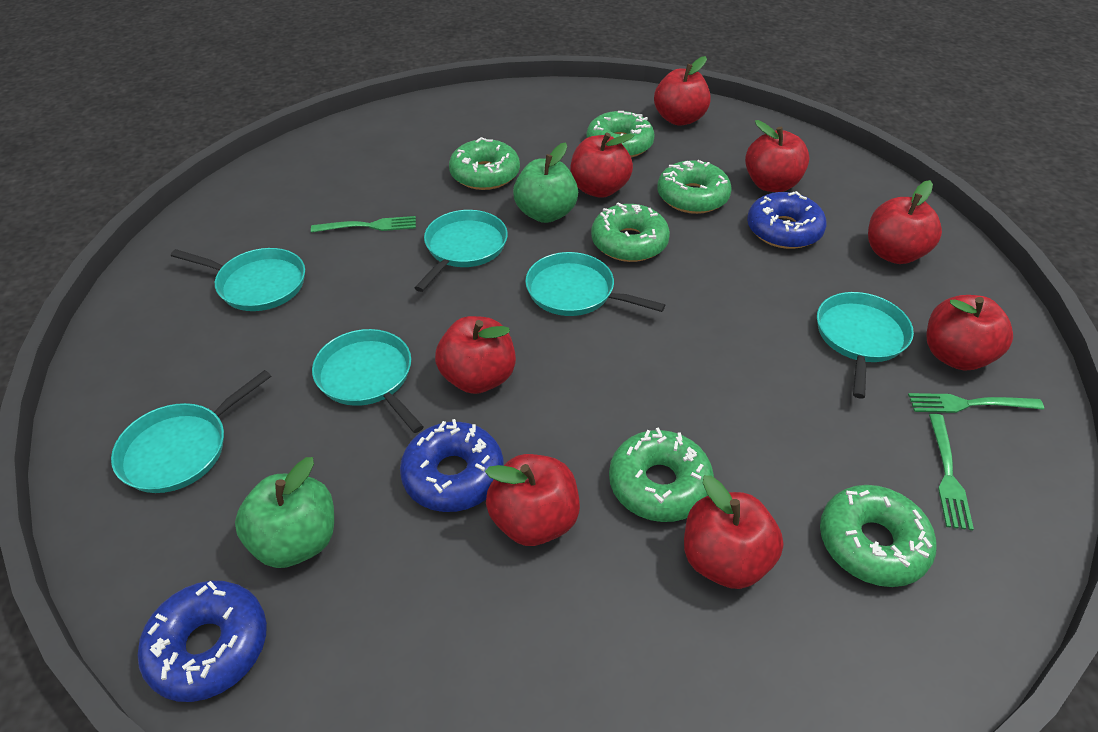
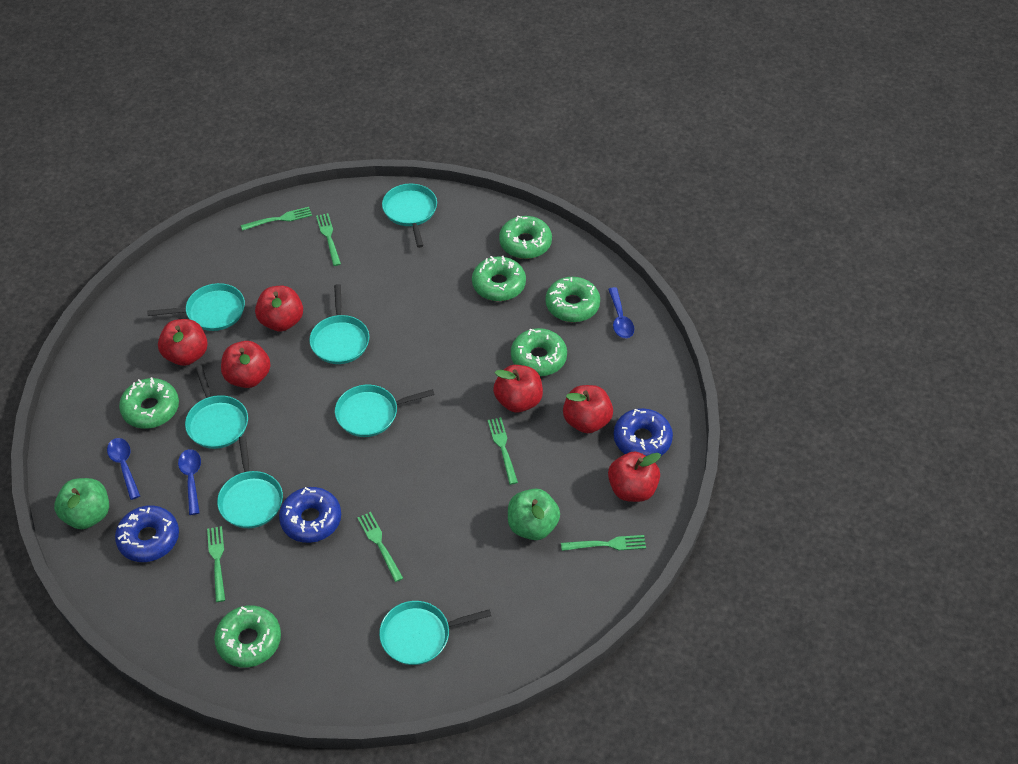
blue spoon: 0 -> 3
green fork: 3 -> 6
red apple: 8 -> 6
turquoise pan: 6 -> 7

